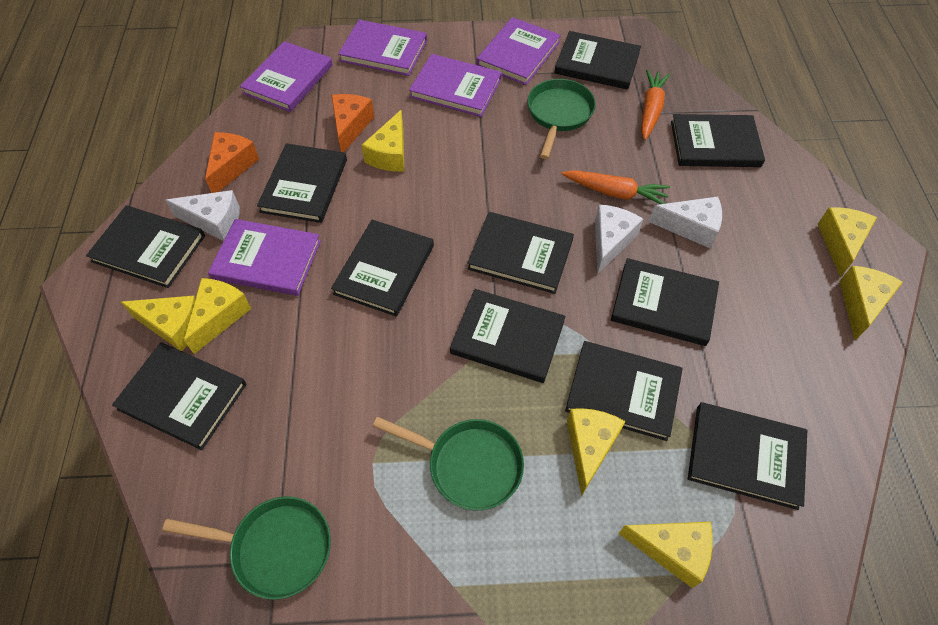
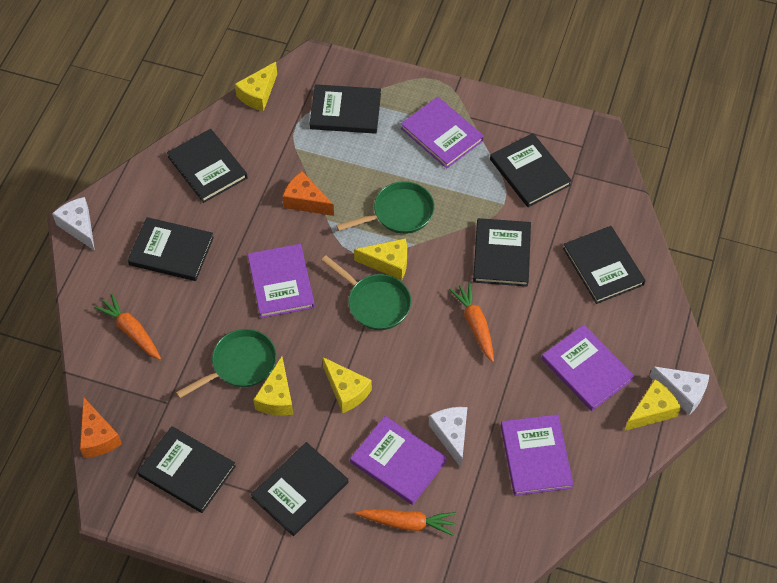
black book: 11 -> 8
orange carrot: 2 -> 3
yellow cheese: 7 -> 5

